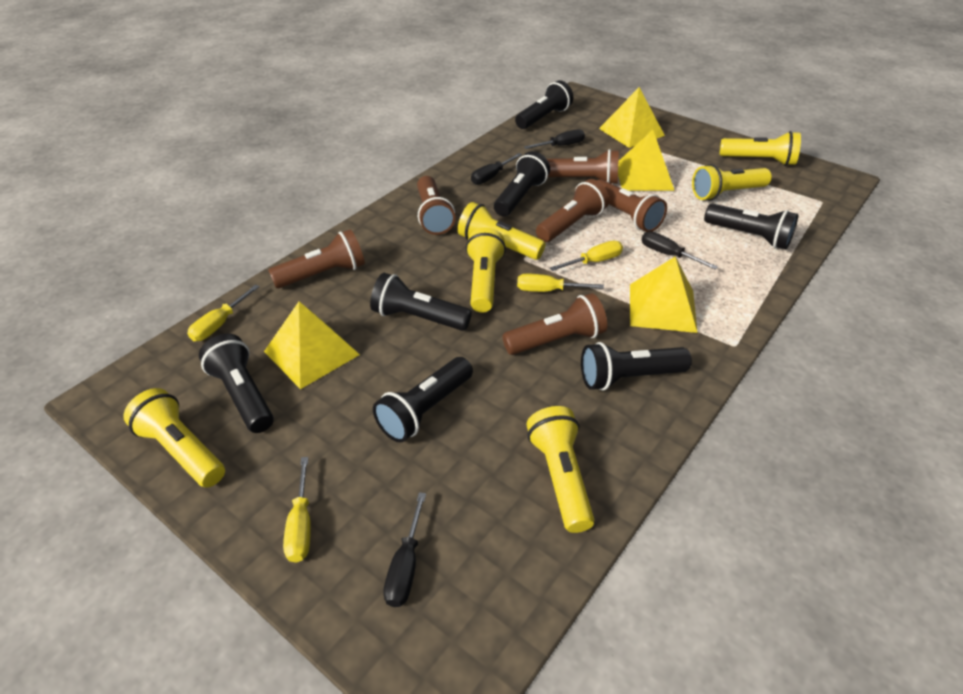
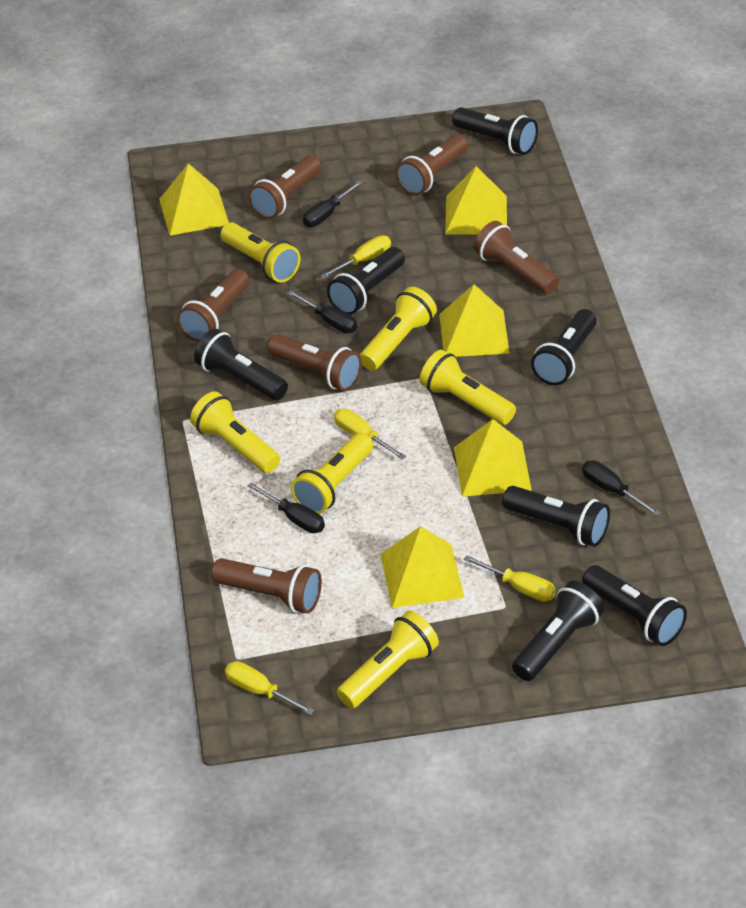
yellow pyramid: 4 -> 5

